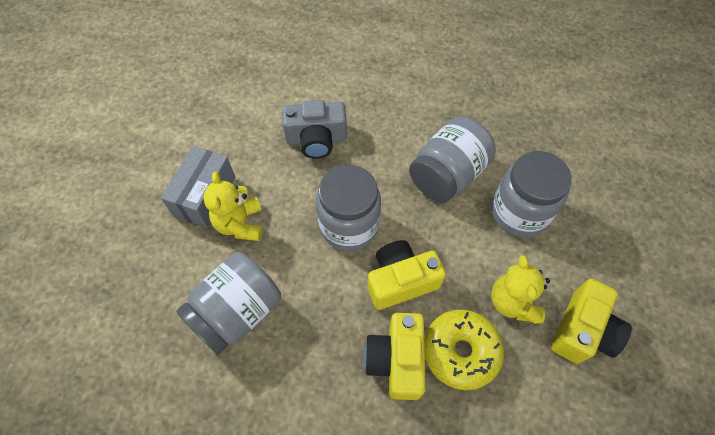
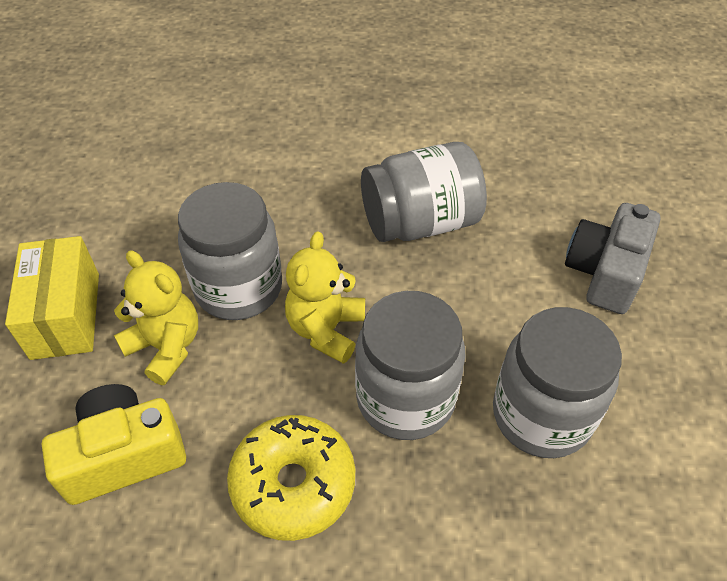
grey box: 1 -> 0
yellow box: 0 -> 1
yellow camera: 3 -> 1

